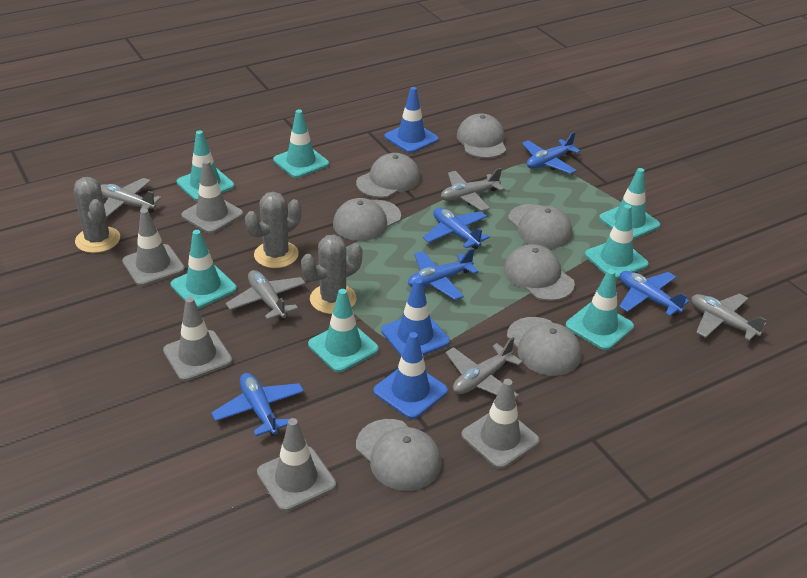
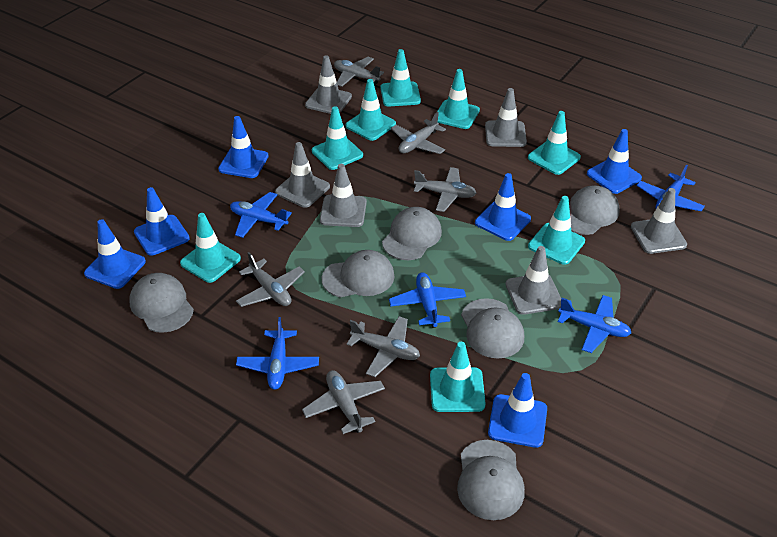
blue traffic cone: 3 -> 6
grey cactus: 3 -> 0
grey cap: 7 -> 6
grey plane: 5 -> 6
grey traffic cone: 5 -> 6
turquoise traffic cone: 7 -> 8

